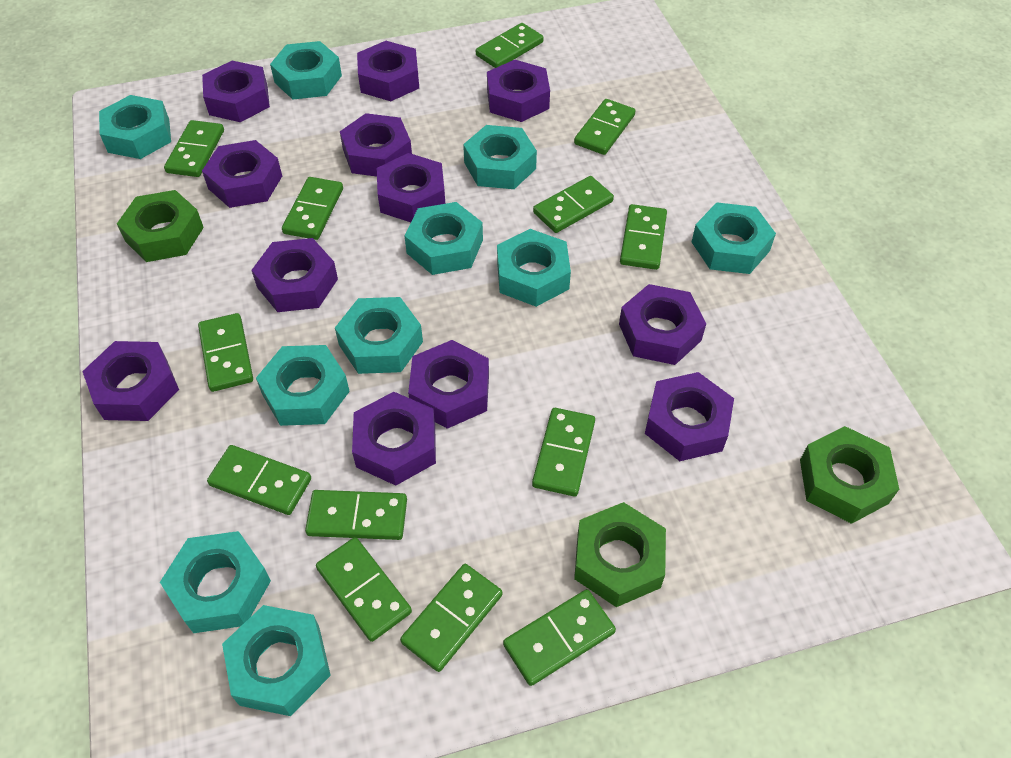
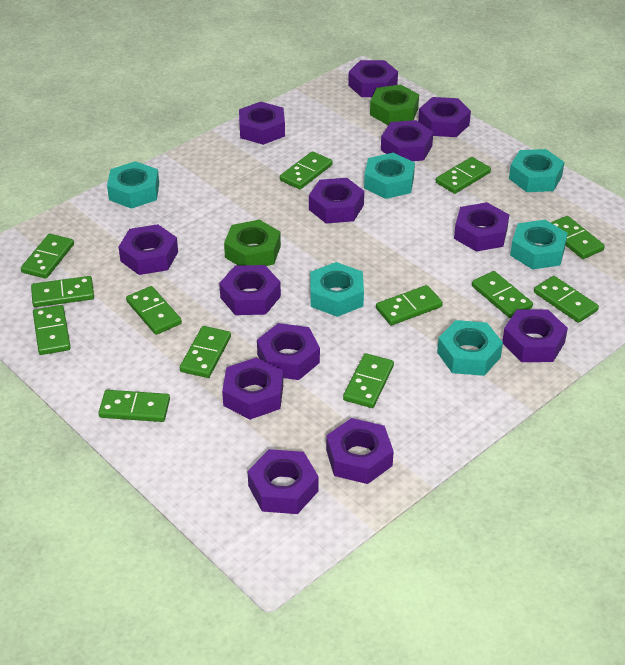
green nut: 3 -> 2
purple nut: 12 -> 13
turquoise nut: 10 -> 6

